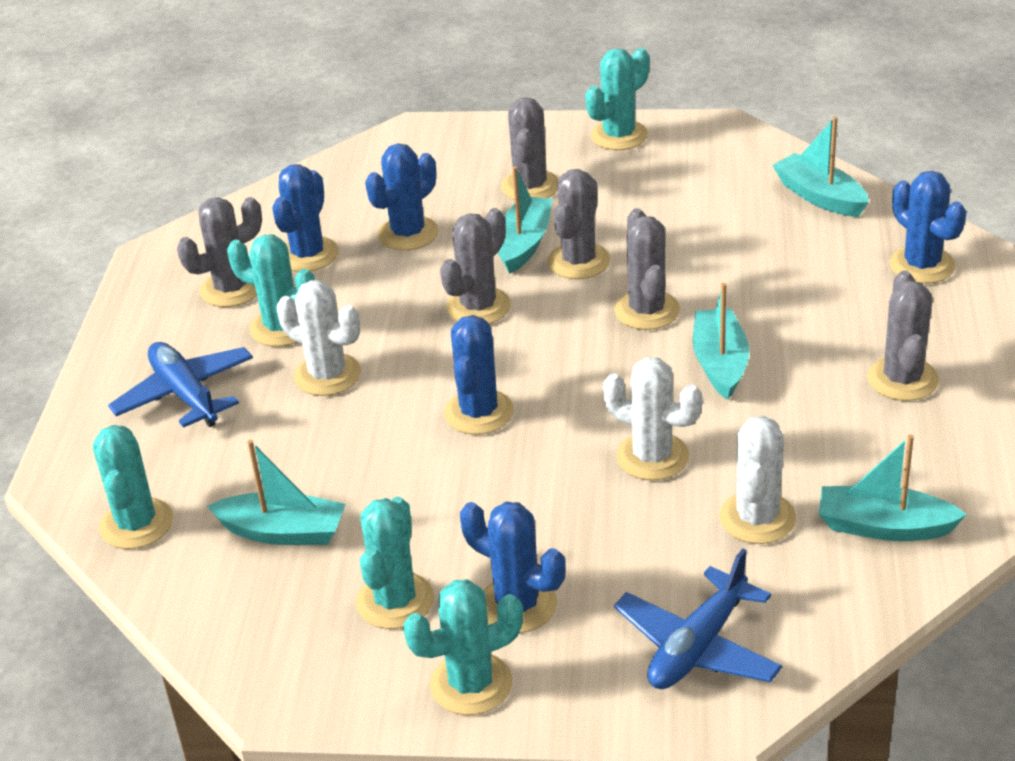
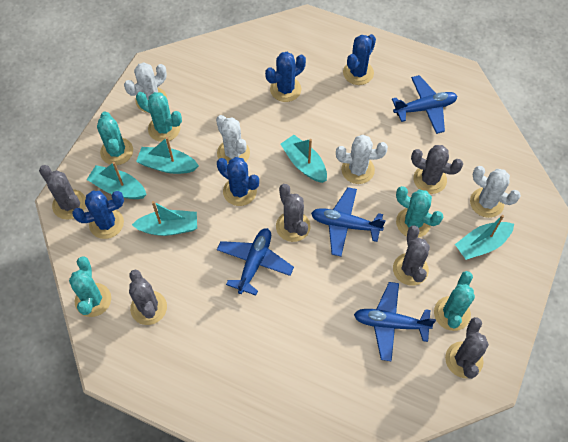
blue cactus: 5 -> 4
blue plane: 2 -> 4
white cactus: 3 -> 4

